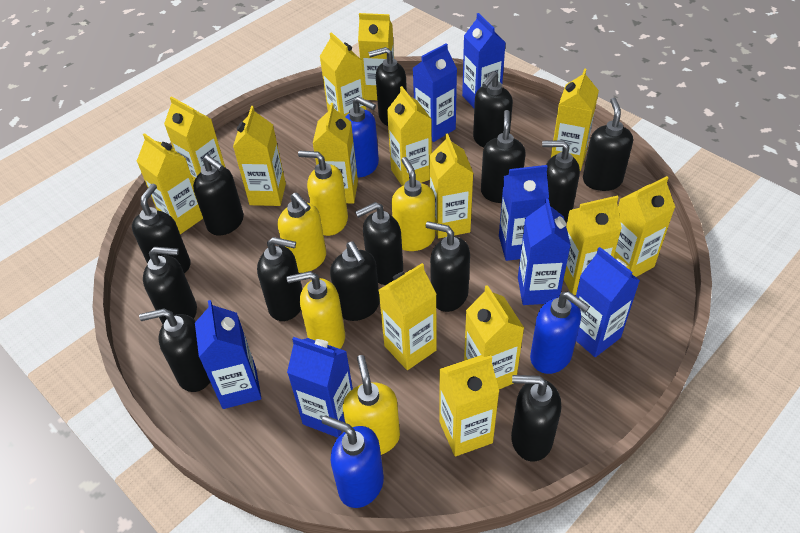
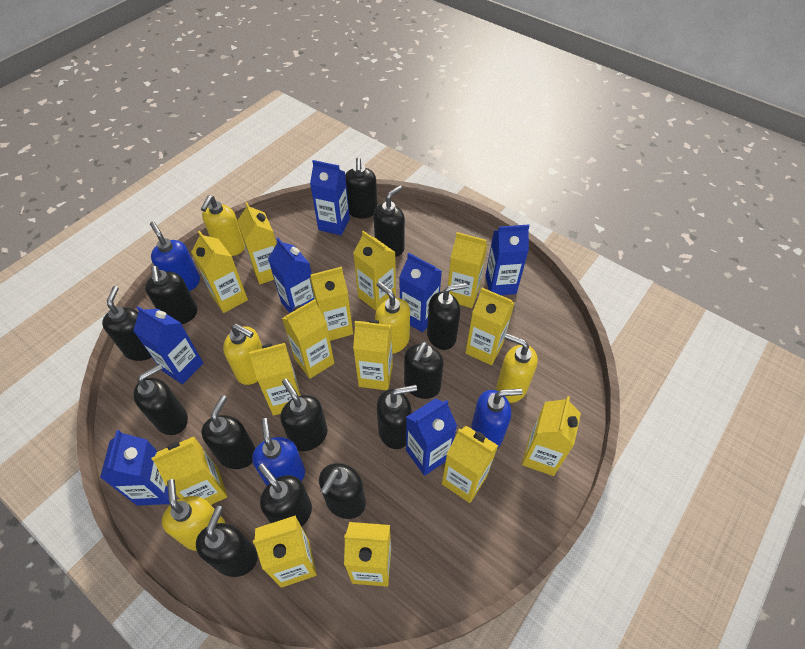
black soap dispenser: 14 -> 13

